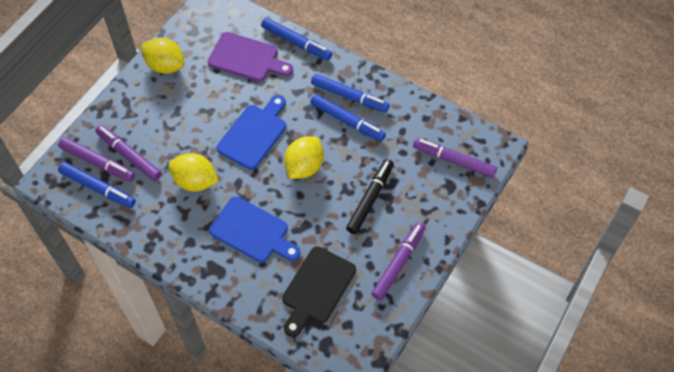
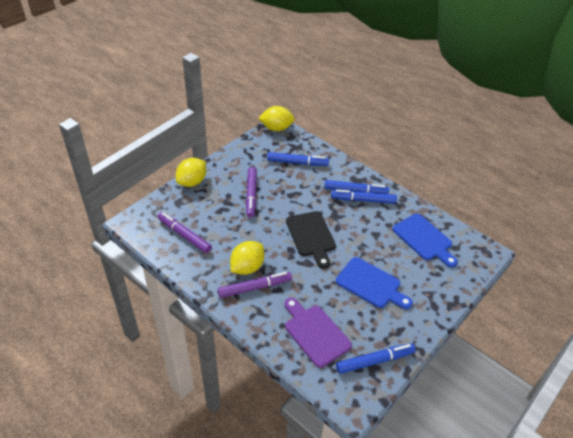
black marker: 1 -> 0
purple marker: 4 -> 3

